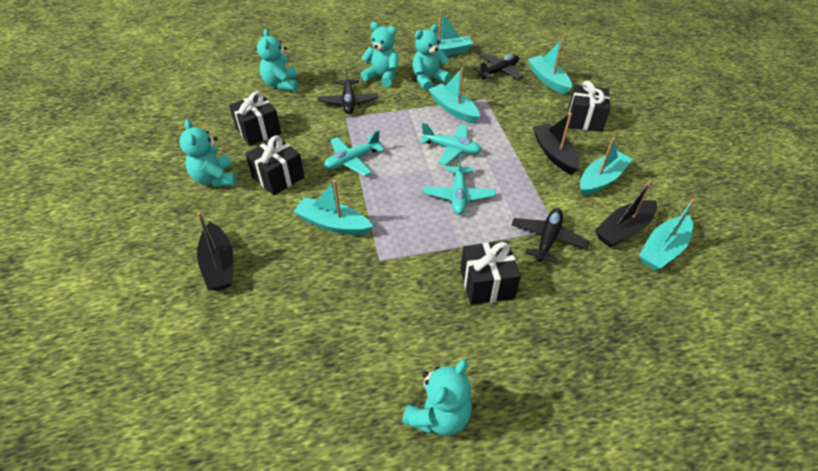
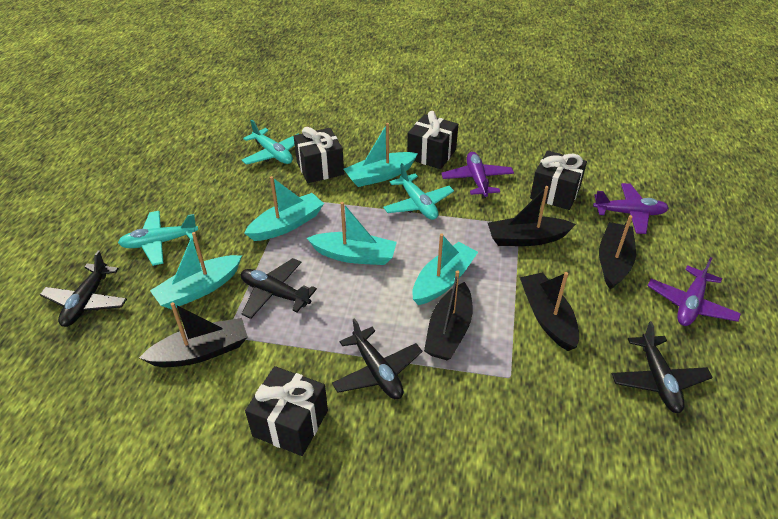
black boat: 3 -> 5
black plane: 3 -> 4
purple plane: 0 -> 3
turquoise boat: 6 -> 5
turquoise teddy bear: 5 -> 0

